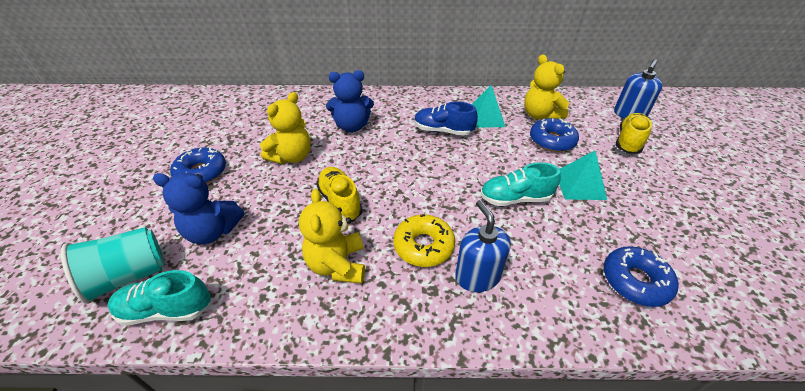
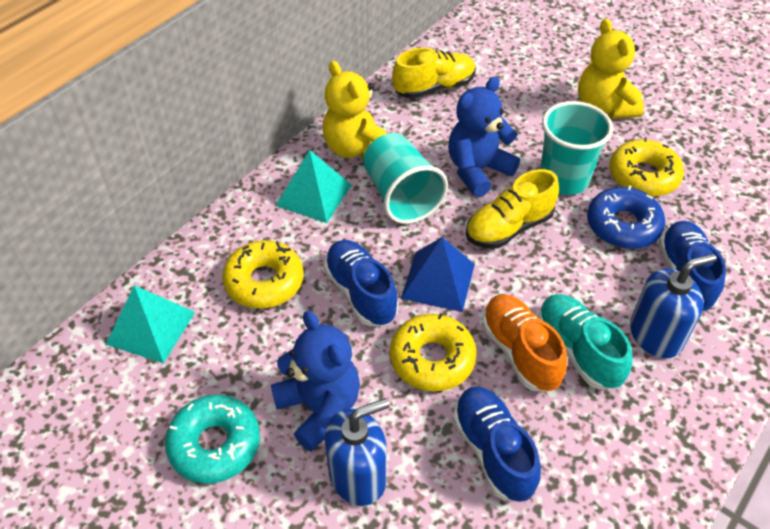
blue donut: 3 -> 1
blue pyramid: 0 -> 1
blue shoe: 1 -> 3
orange shoe: 0 -> 1
turquoise cup: 1 -> 2
turquoise donut: 0 -> 1
turquoise shoe: 2 -> 1
yellow donut: 1 -> 3
yellow teddy bear: 3 -> 2

